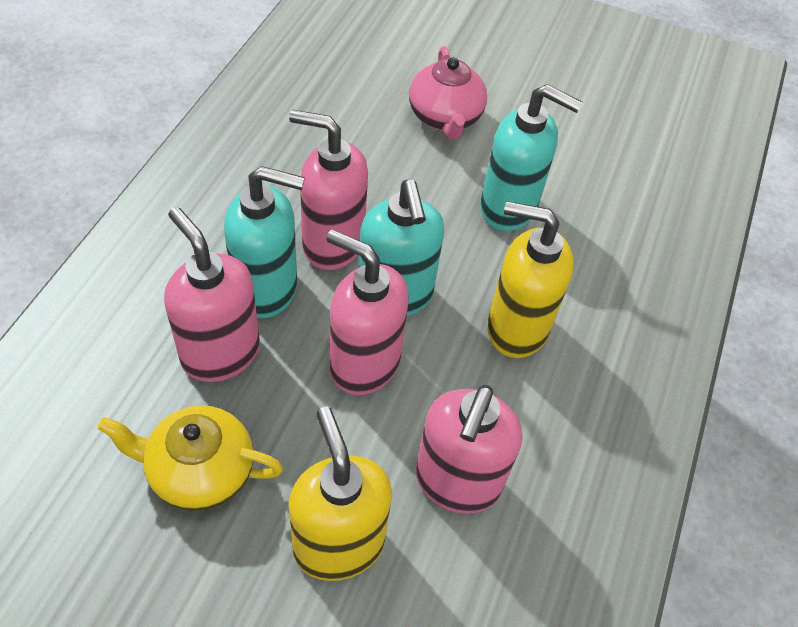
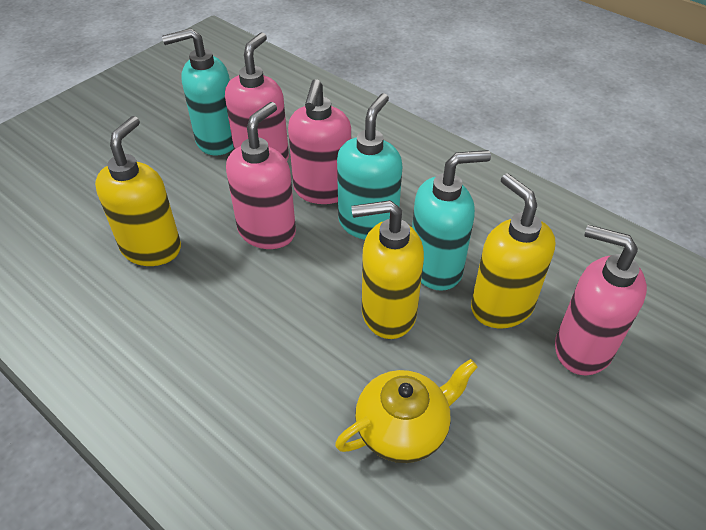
pink teapot: 1 -> 0
yellow soap dispenser: 2 -> 3

